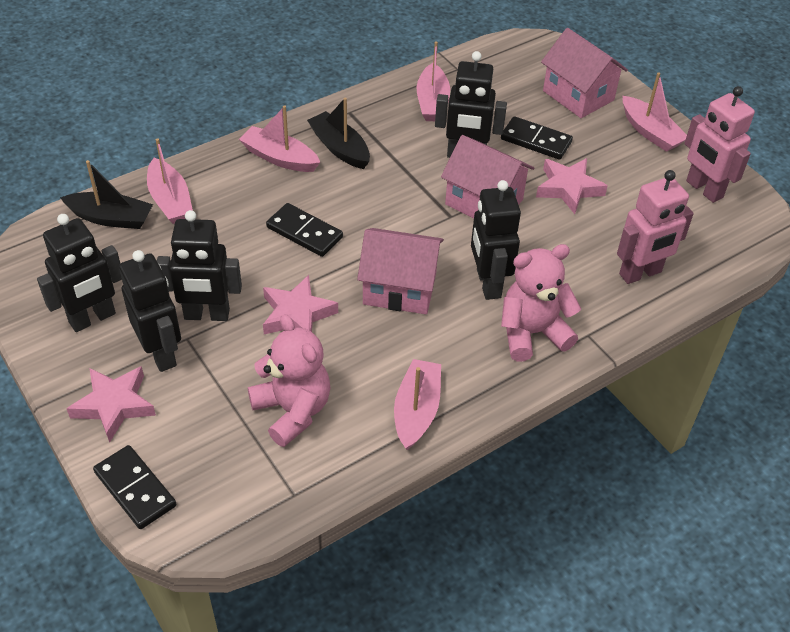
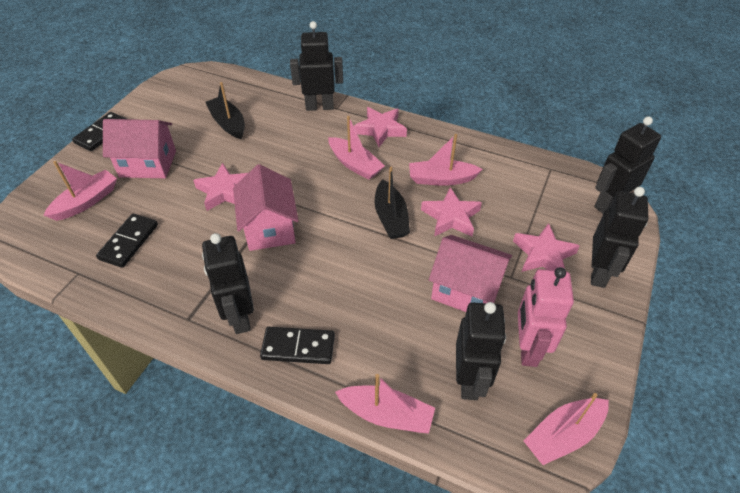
pink robot: 2 -> 1
pink star: 3 -> 4
pink teddy bear: 2 -> 0

